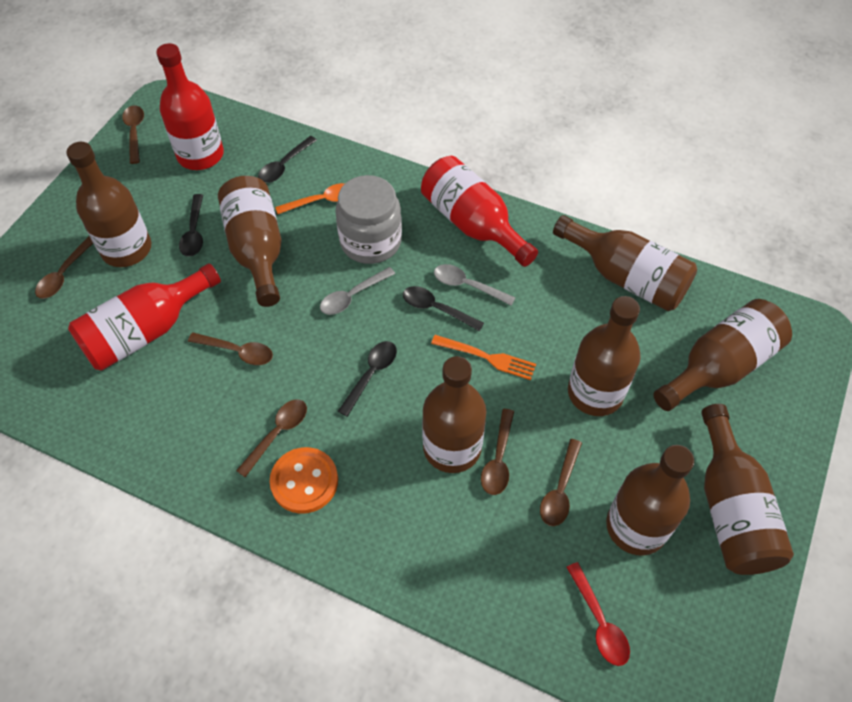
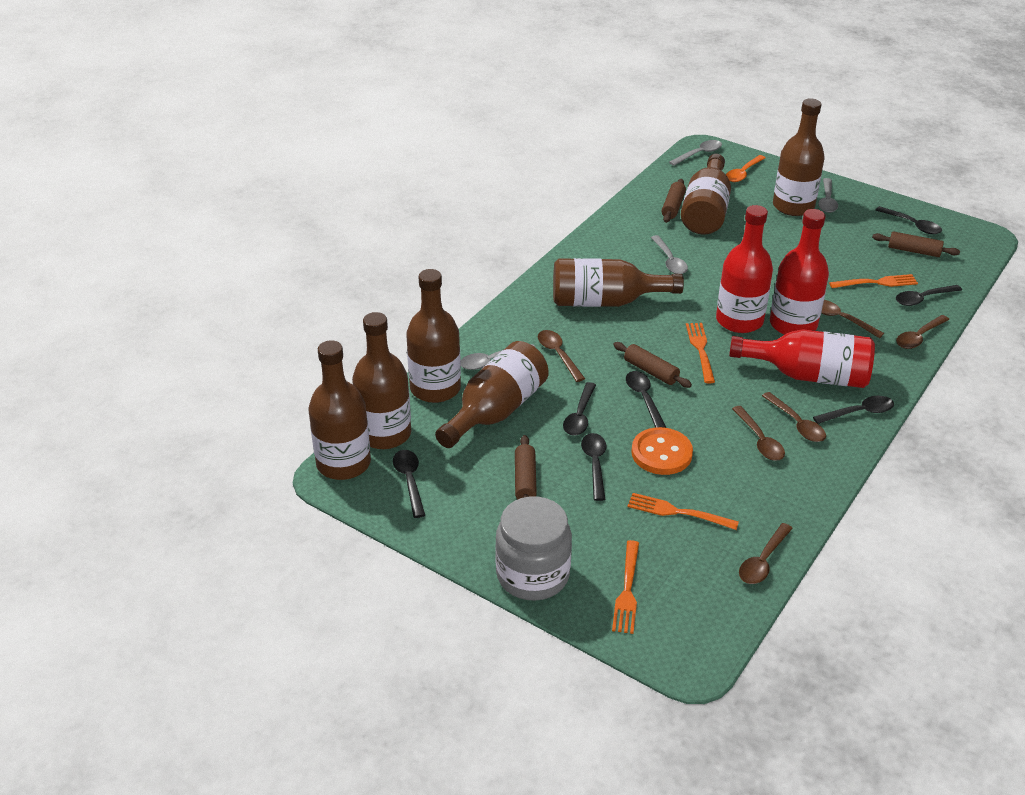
black spoon: 4 -> 7
brown bottle: 8 -> 7
brown rolling pin: 0 -> 4
grey spoon: 2 -> 4
orange fork: 1 -> 4
red spoon: 1 -> 0

